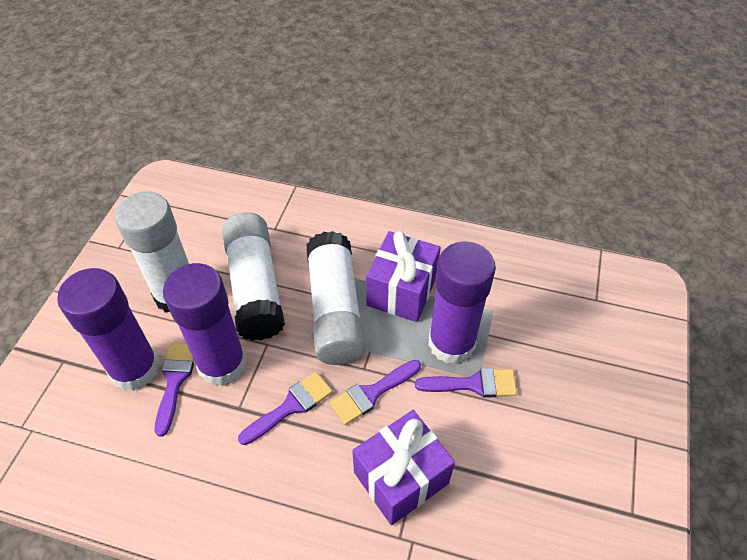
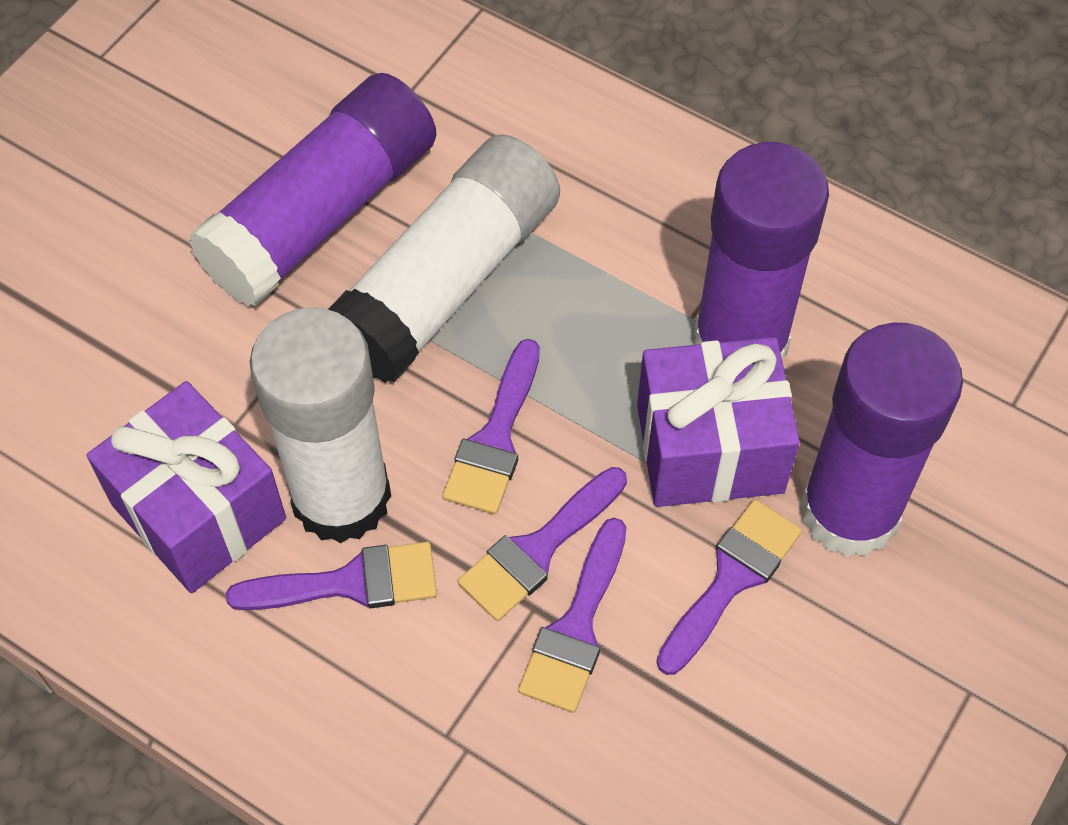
purple brush: 4 -> 5
white glue stick: 3 -> 2

